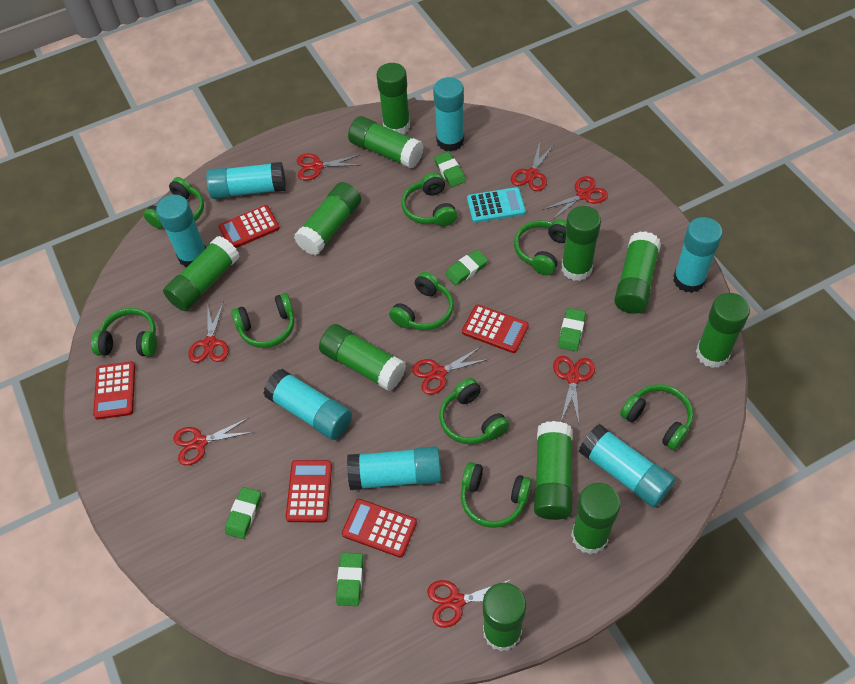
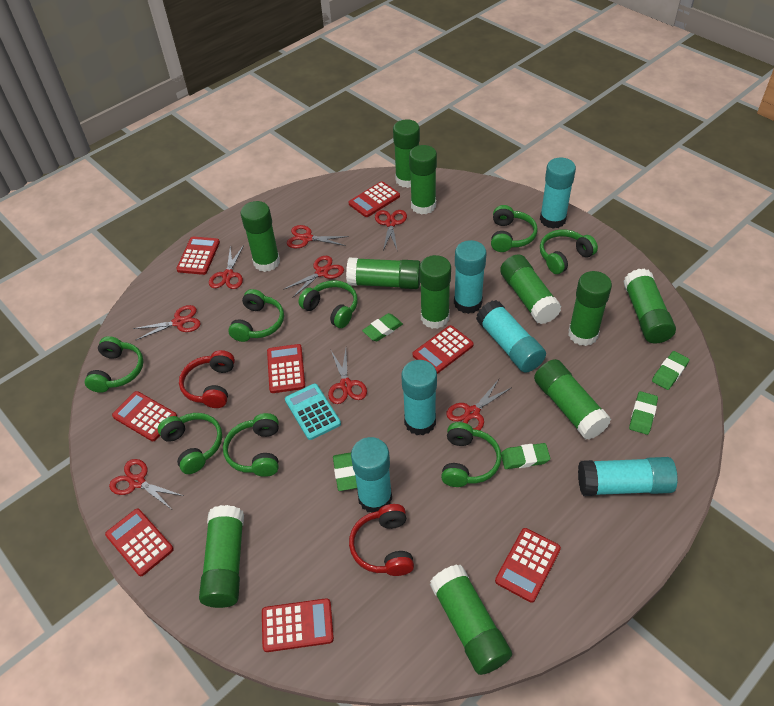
green headphones: 9 -> 8
red calculator: 5 -> 8
red headphones: 0 -> 2
turquoise glue stick: 7 -> 6

